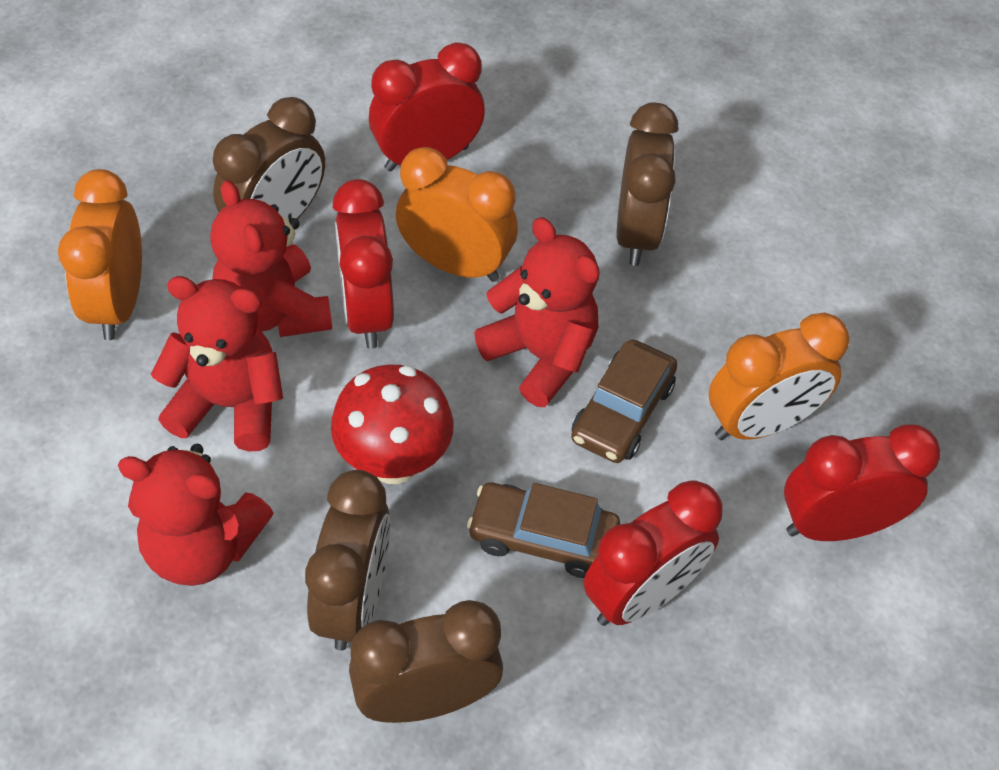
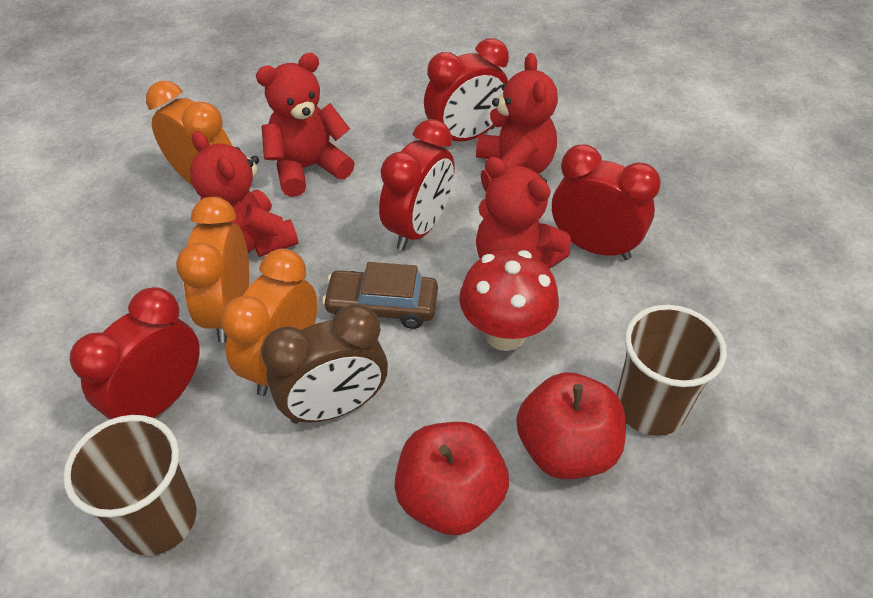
brown car: 2 -> 1
brown clock: 4 -> 1
brown cup: 0 -> 2
red apple: 0 -> 2

